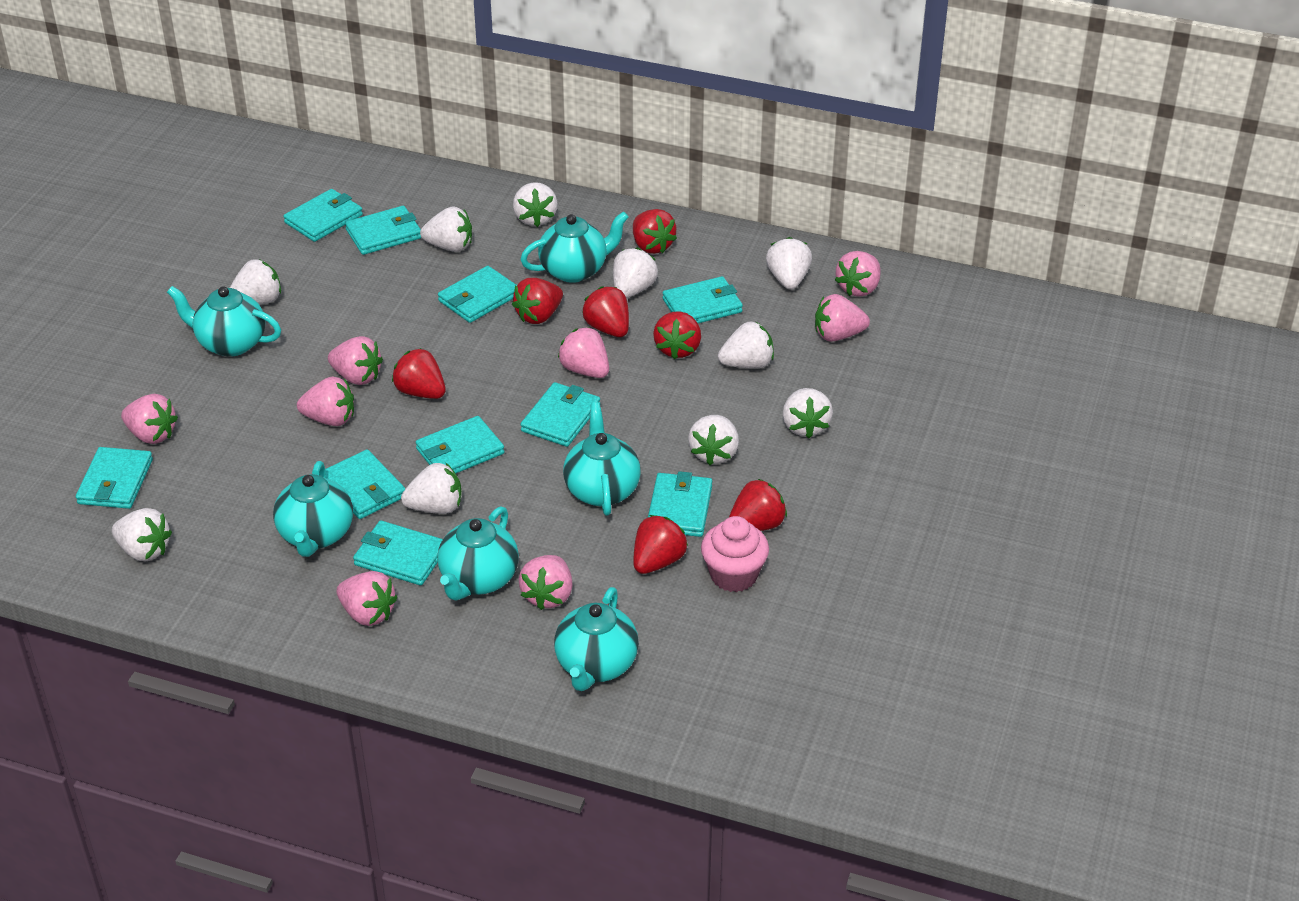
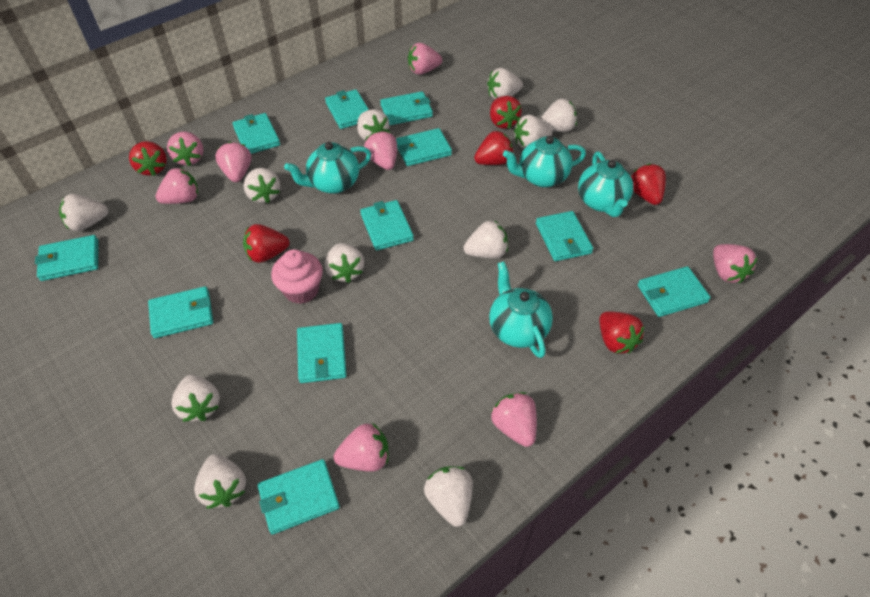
red strawberry: 7 -> 6
turquoise teapot: 6 -> 4
turquoise wallet: 10 -> 11
white strawberry: 10 -> 11

